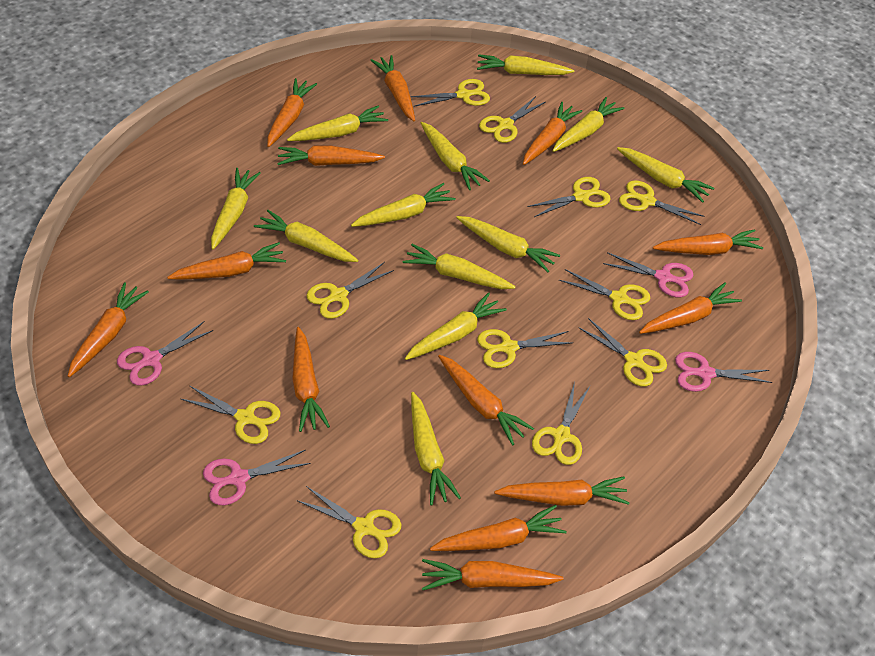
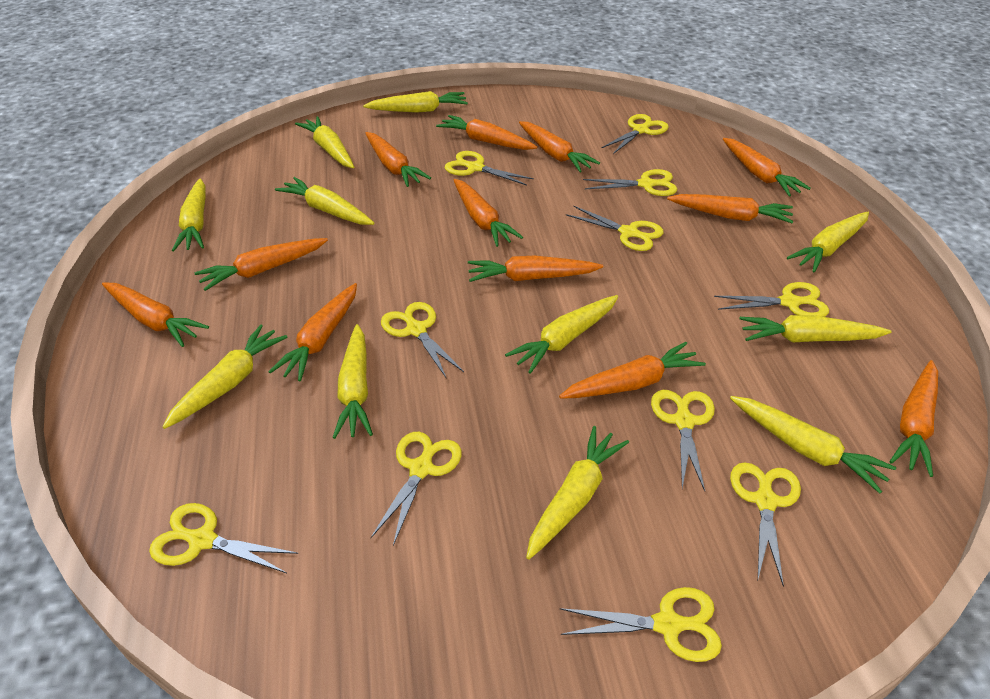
orange carrot: 13 -> 12
pink scissors: 4 -> 0
yellow carrot: 12 -> 11

